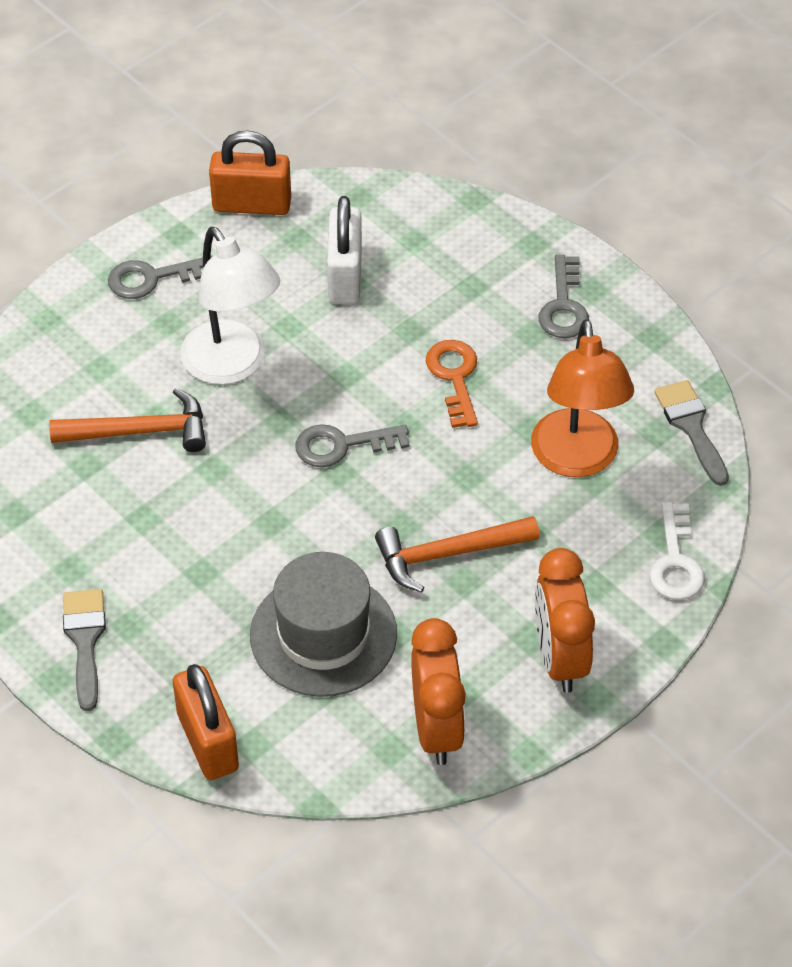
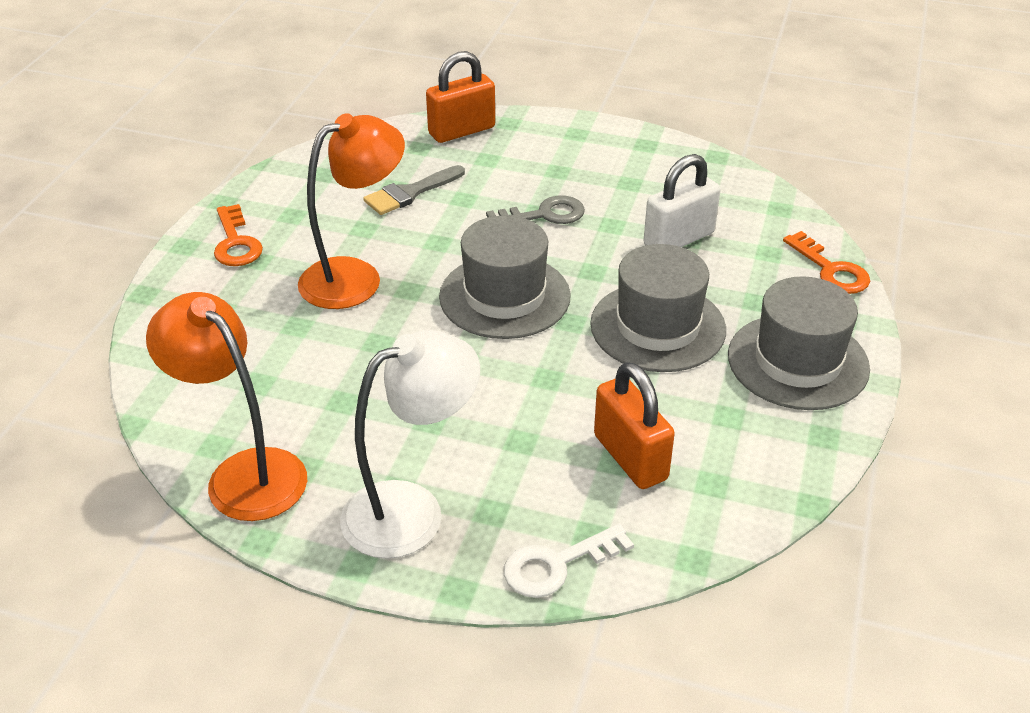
grey brush: 2 -> 1
grey hat: 1 -> 3
grey key: 3 -> 1
orange clock: 2 -> 0
orange hammer: 2 -> 0
orange key: 1 -> 2
orange lamp: 1 -> 2

